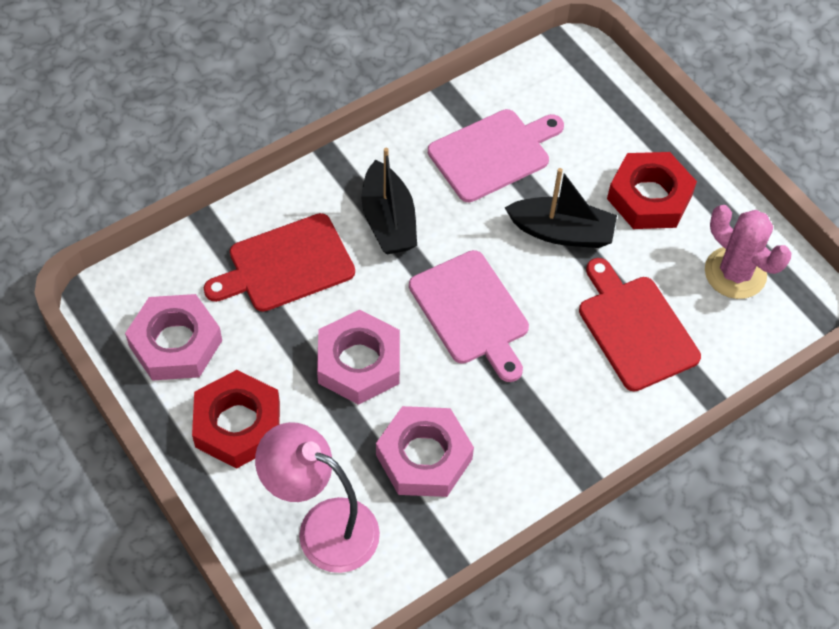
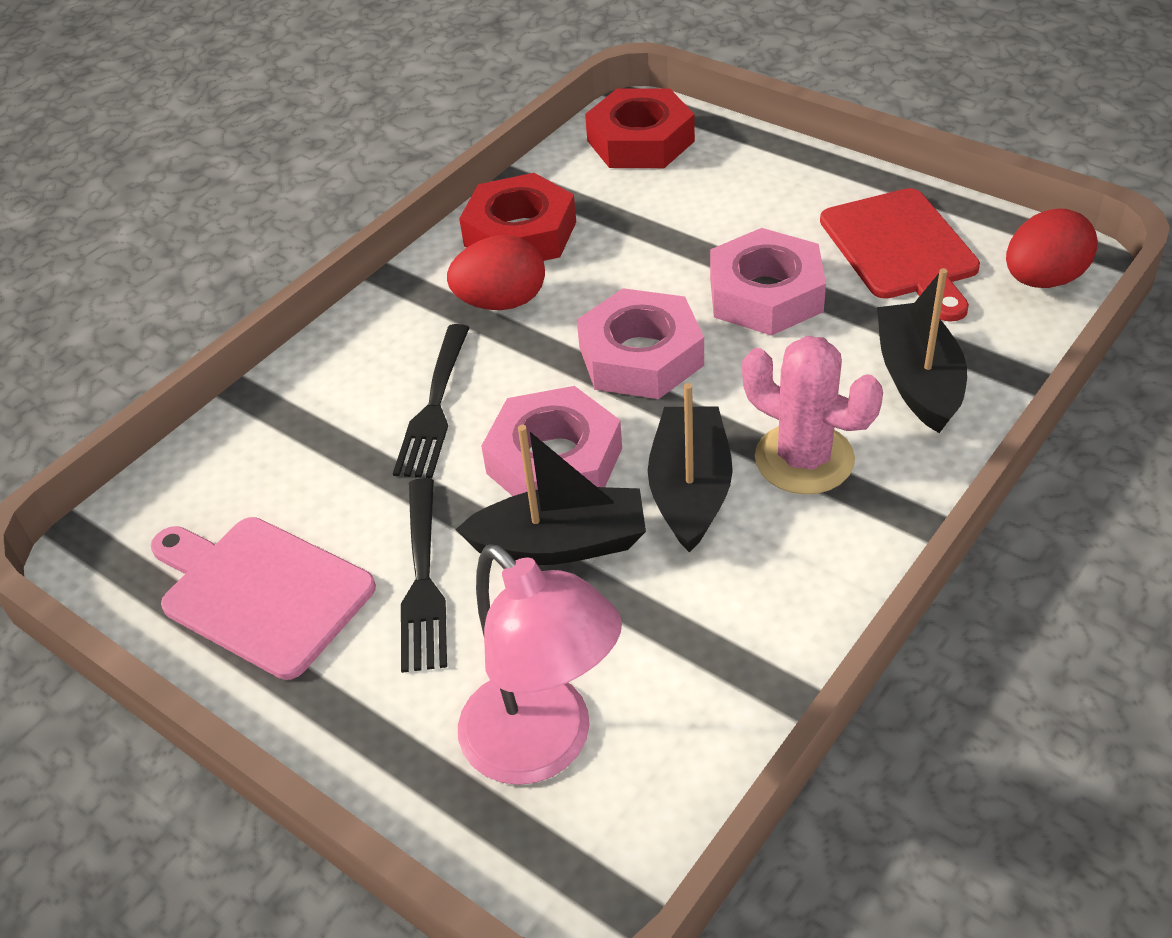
black boat: 2 -> 3
black fork: 0 -> 2
pink cutting board: 2 -> 1
red cutting board: 2 -> 1
red egg: 0 -> 2

